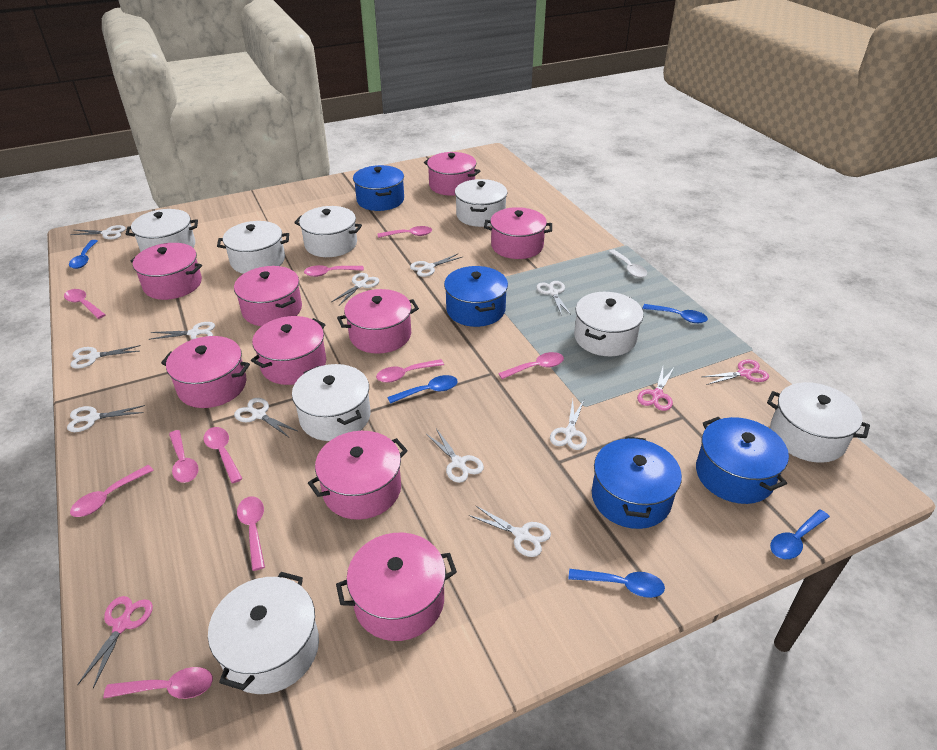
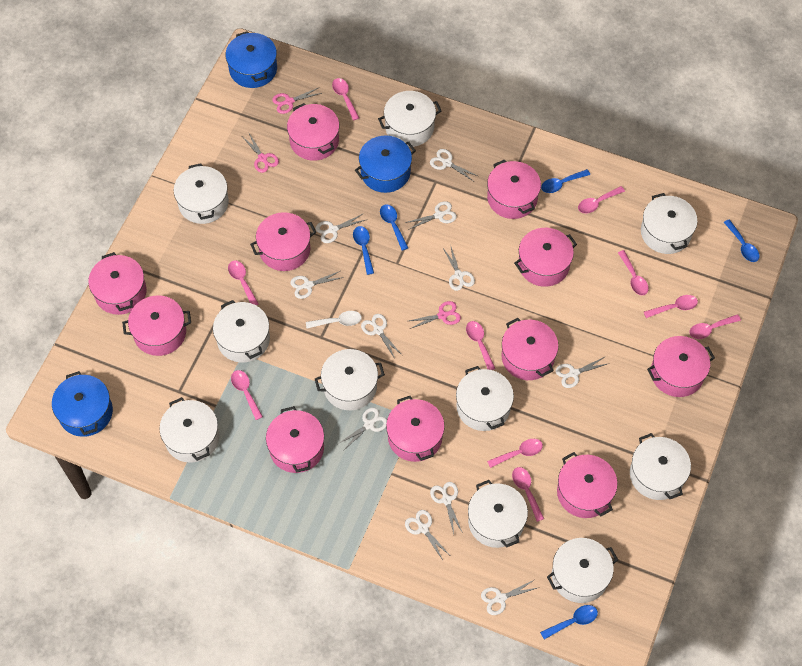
blue pot: 4 -> 3
pink pot: 9 -> 11
white pot: 8 -> 10

